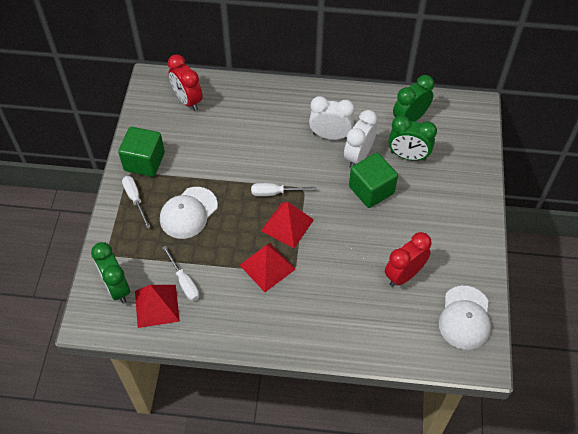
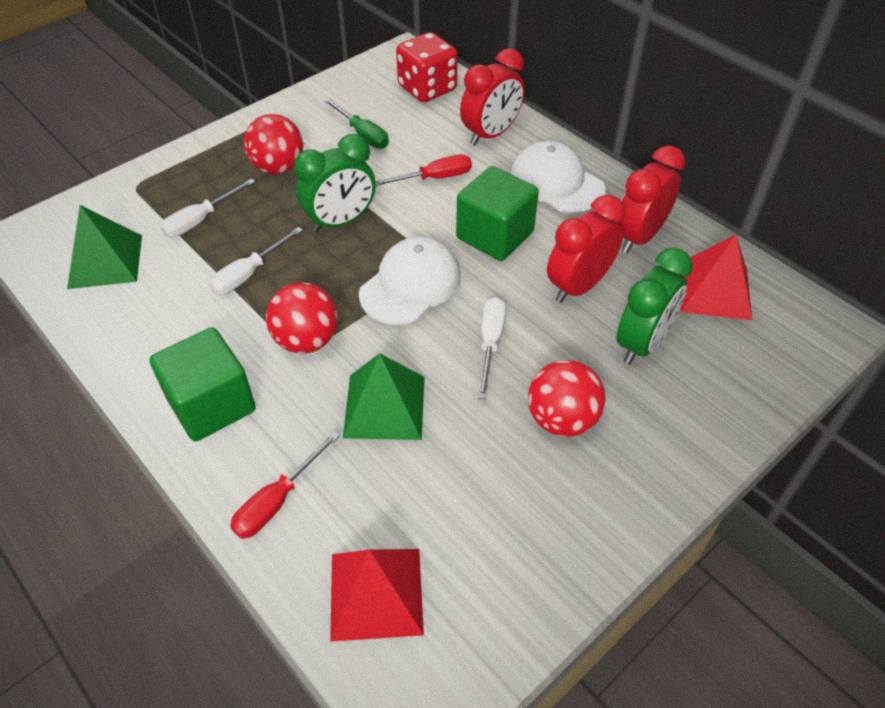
green clock: 3 -> 2
green pyramid: 0 -> 2
green screwdriver: 0 -> 1
red ball: 0 -> 3
red clock: 2 -> 3
red dice: 0 -> 1
red pyramid: 3 -> 2
red screwdriver: 0 -> 2
white clock: 2 -> 0

